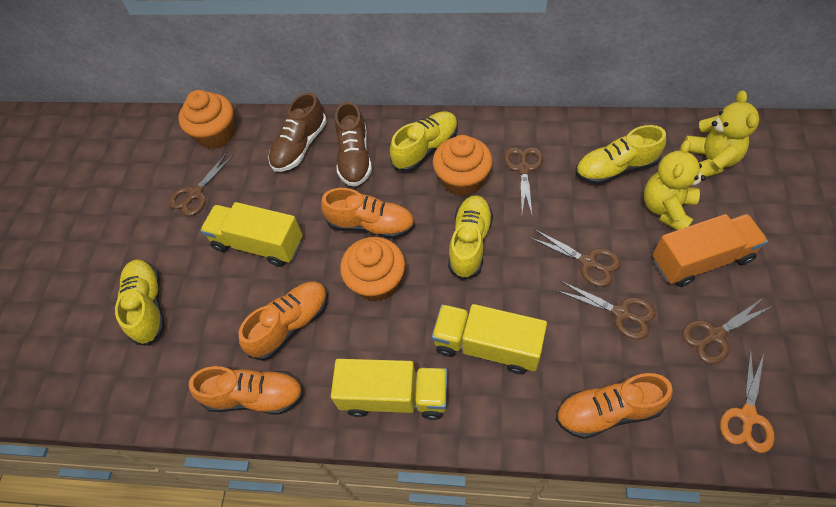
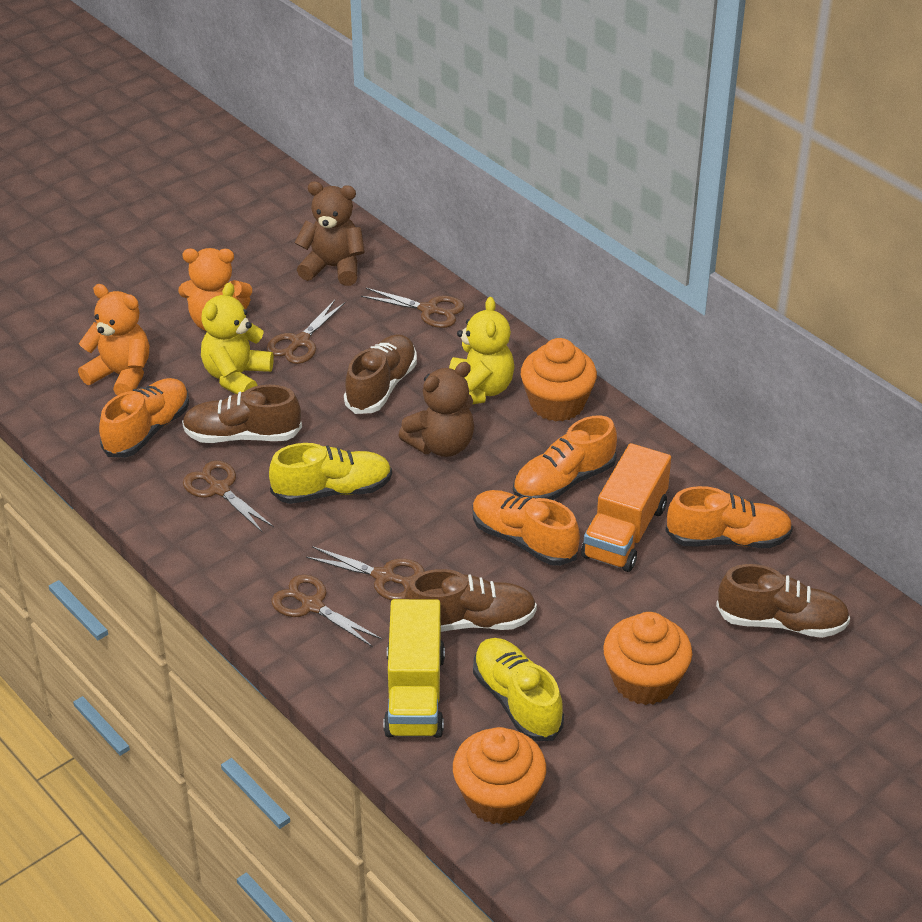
brown shoe: 2 -> 4
brown teddy bear: 0 -> 2
orange scissors: 1 -> 0
orange teddy bear: 0 -> 2
yellow shoe: 4 -> 2
yellow truck: 3 -> 1

